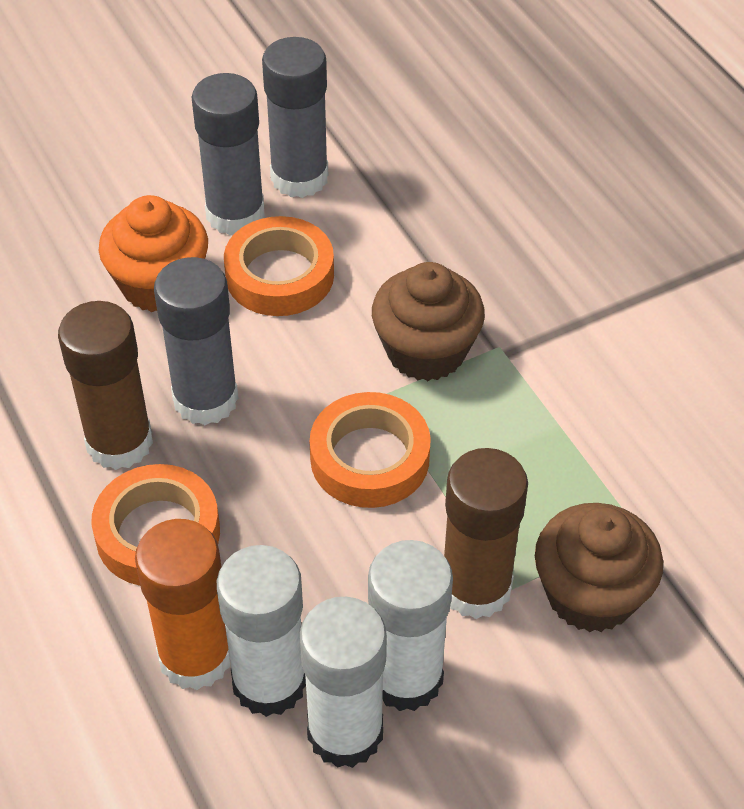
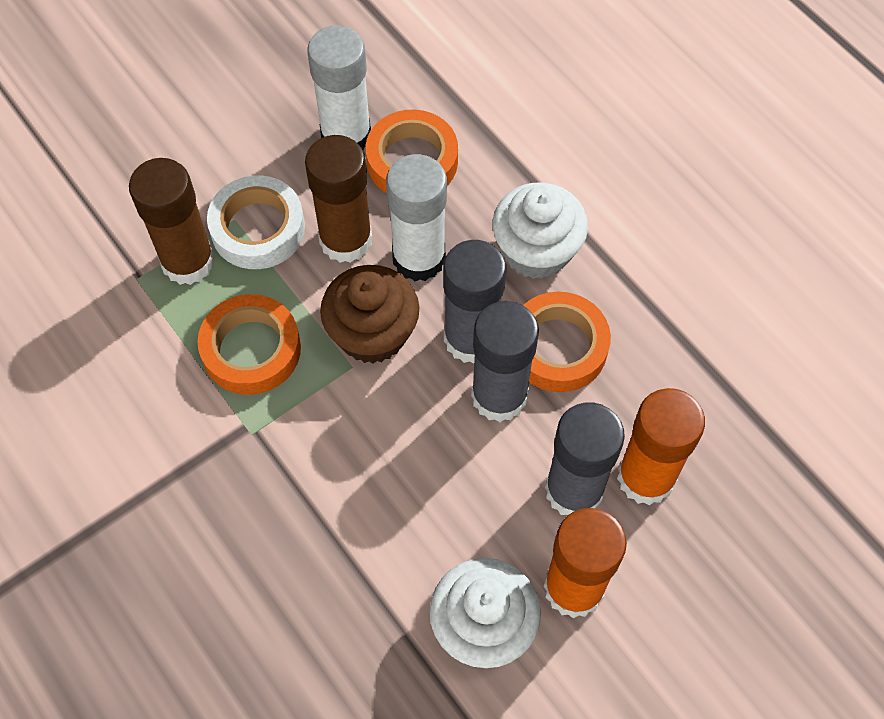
brown cupcake: 2 -> 1
orange cupcake: 1 -> 0
orange glue stick: 1 -> 2
white cupcake: 0 -> 2
white glue stick: 3 -> 2
white tape: 0 -> 1

